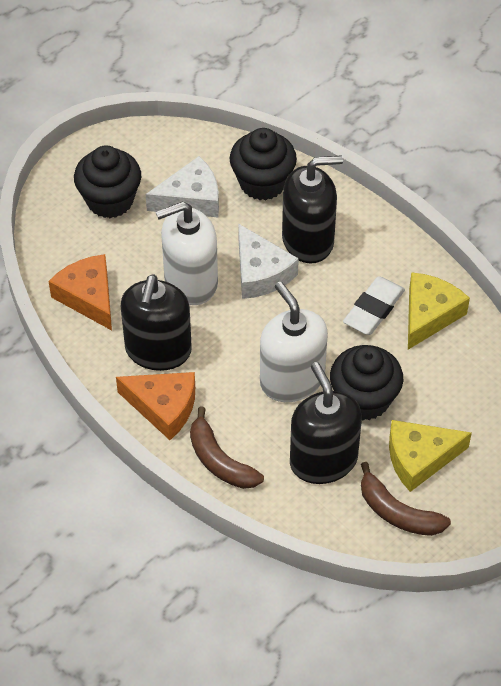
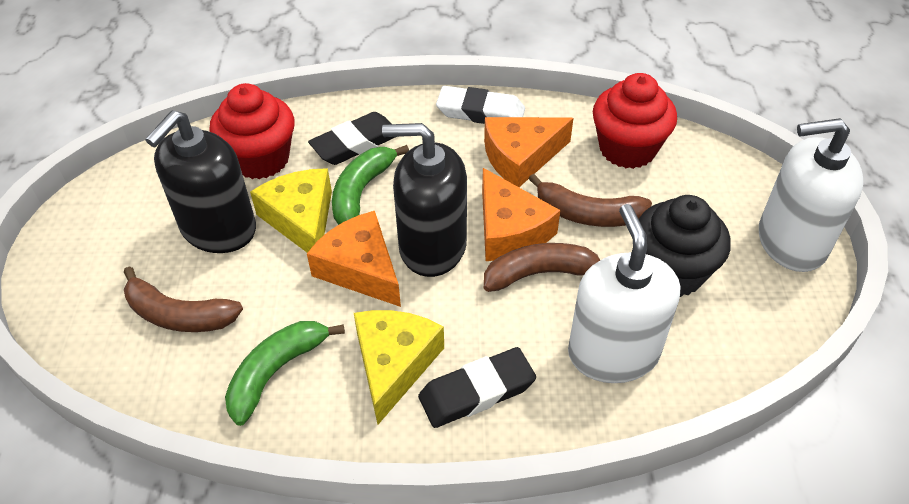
black cupcake: 3 -> 1
black eraser: 0 -> 2
black soap dispenser: 3 -> 2
brown banana: 2 -> 3
green banana: 0 -> 2
orange cheese: 2 -> 3
red cupcake: 0 -> 2
white cheese: 2 -> 0

